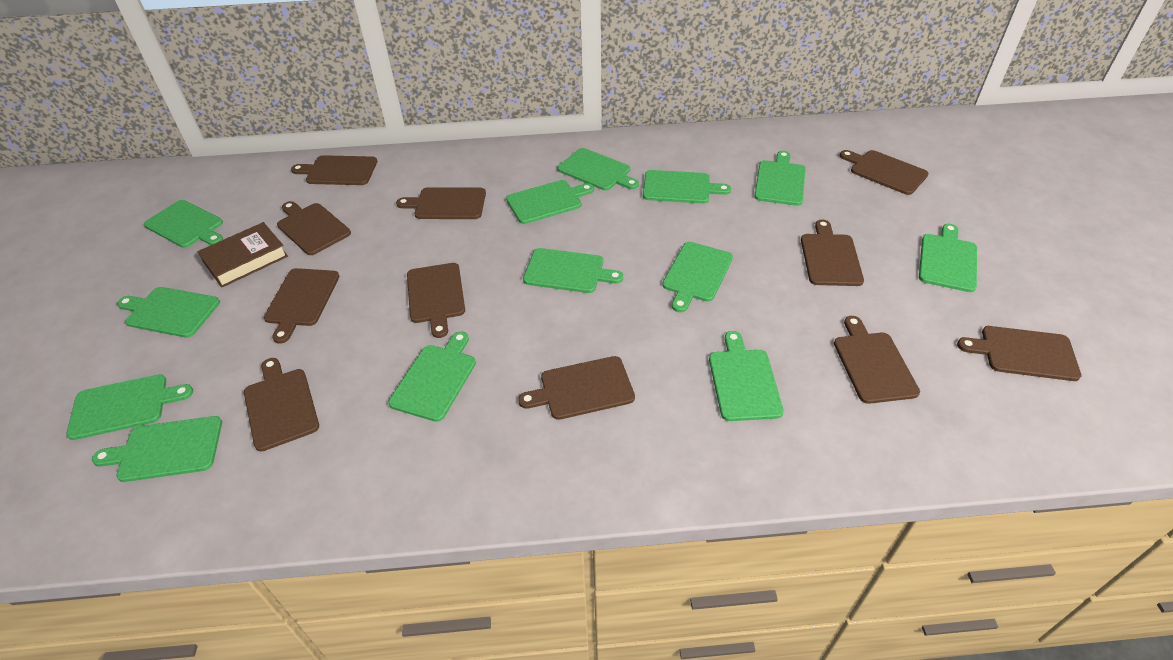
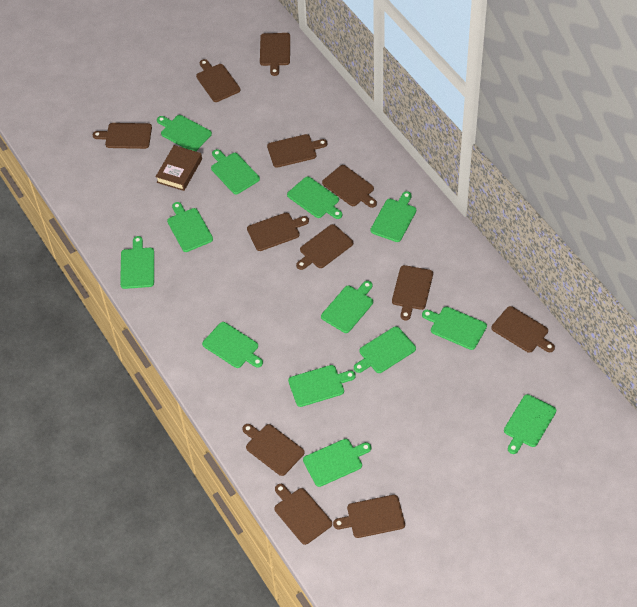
brown cutting board: 11 -> 12

